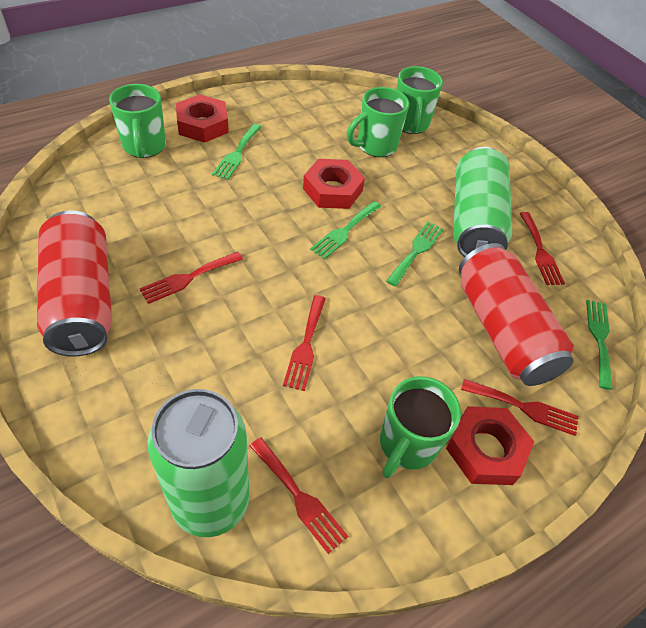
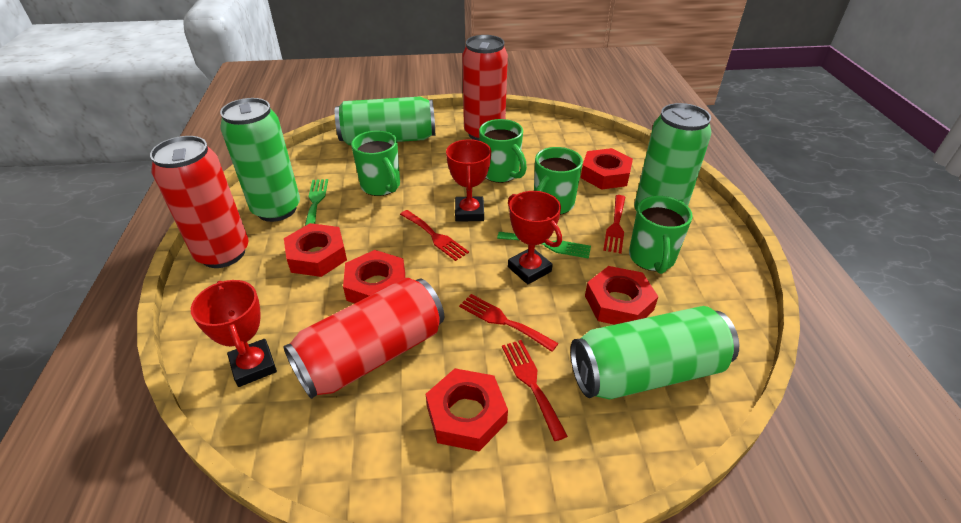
green can: 2 -> 4
green fork: 4 -> 2
red can: 2 -> 3
red fork: 5 -> 4
red nut: 3 -> 5
red trophy: 0 -> 3

